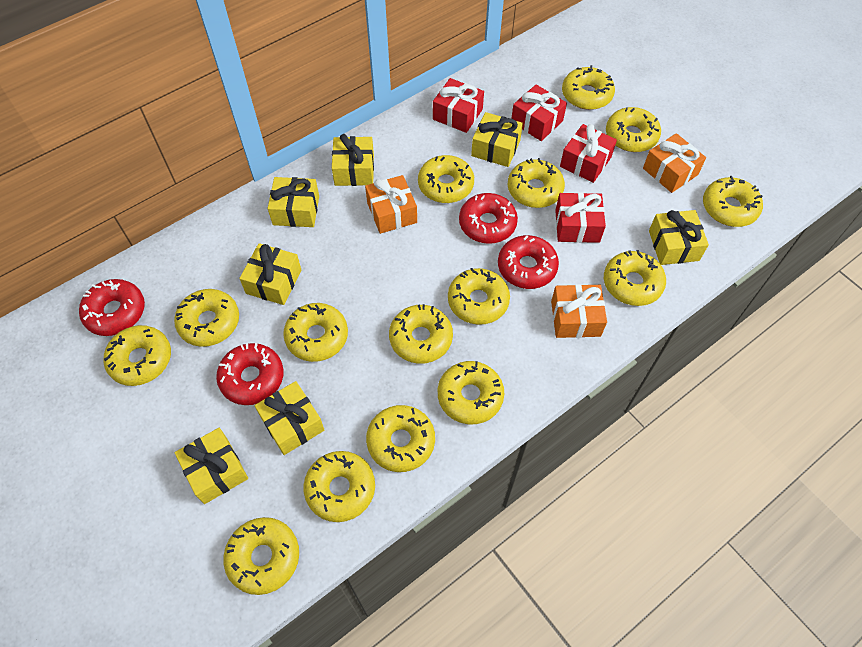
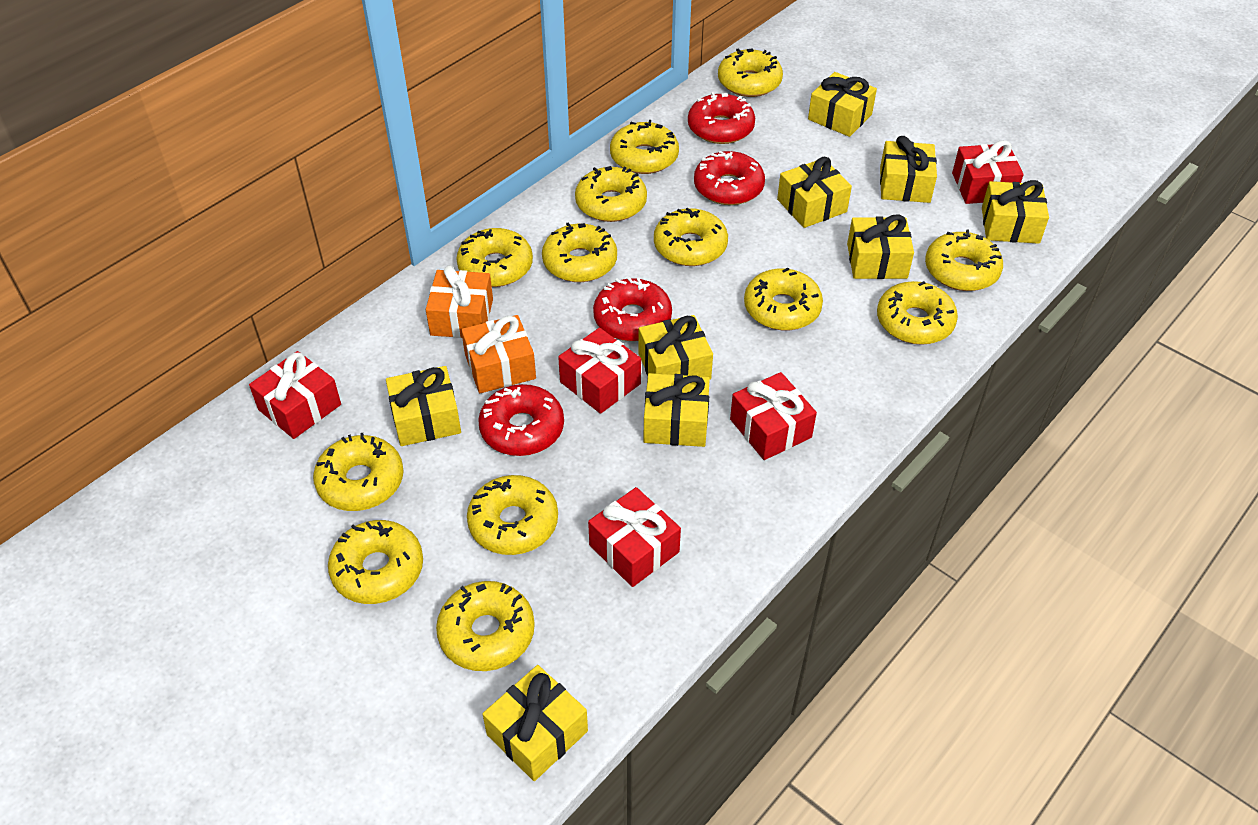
orange gift: 3 -> 2
red gift: 4 -> 5
yellow donut: 15 -> 13
yellow gift: 7 -> 9

